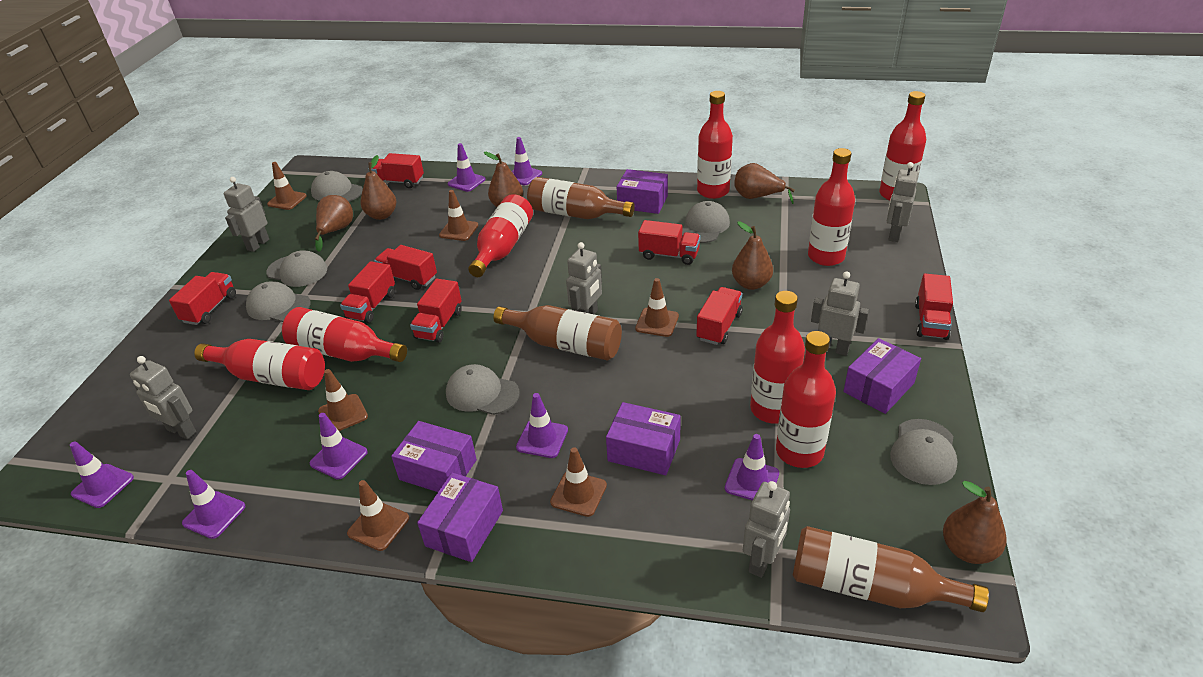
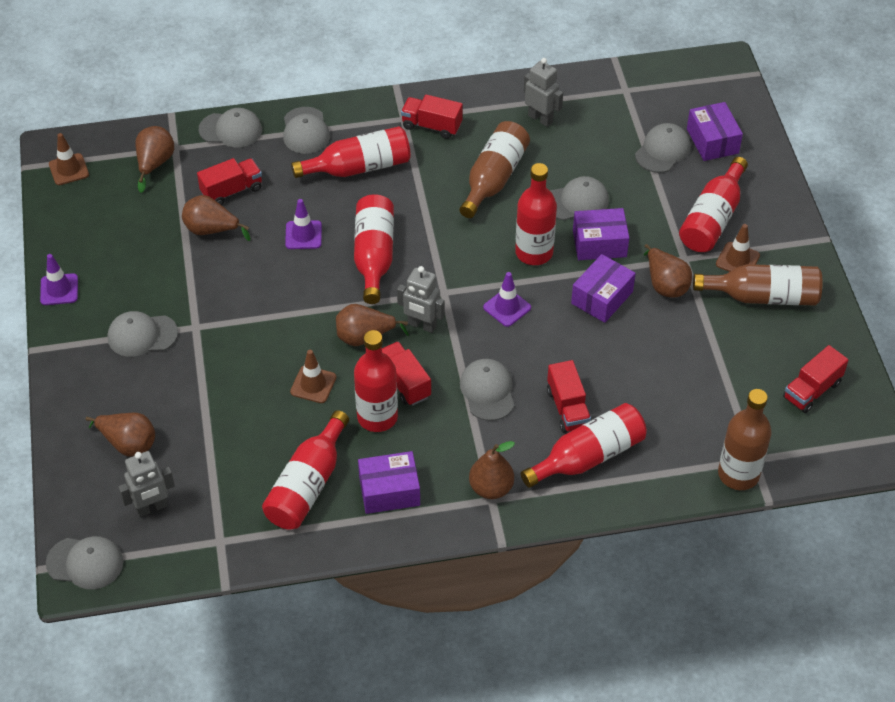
brown traffic cone: 6 -> 3
grey cap: 6 -> 7
grey robot: 6 -> 3
purple box: 5 -> 4
purple traffic cone: 7 -> 3
red bottle: 8 -> 7
red truck: 8 -> 5

